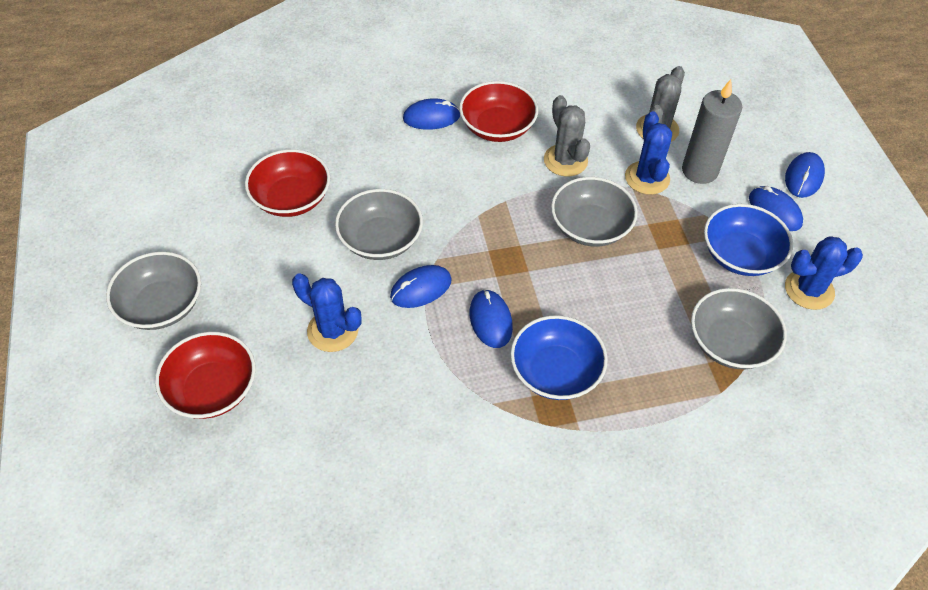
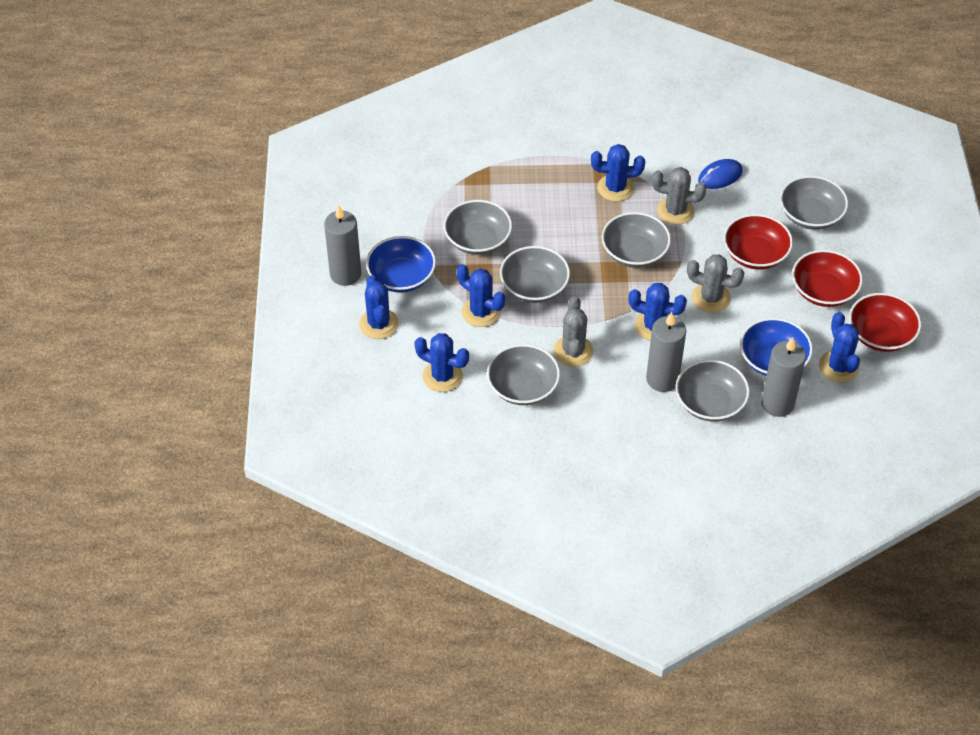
blue cactus: 3 -> 6
blue mouse: 5 -> 1
grey bowl: 4 -> 6
grey cactus: 2 -> 3
grey candle: 1 -> 3

